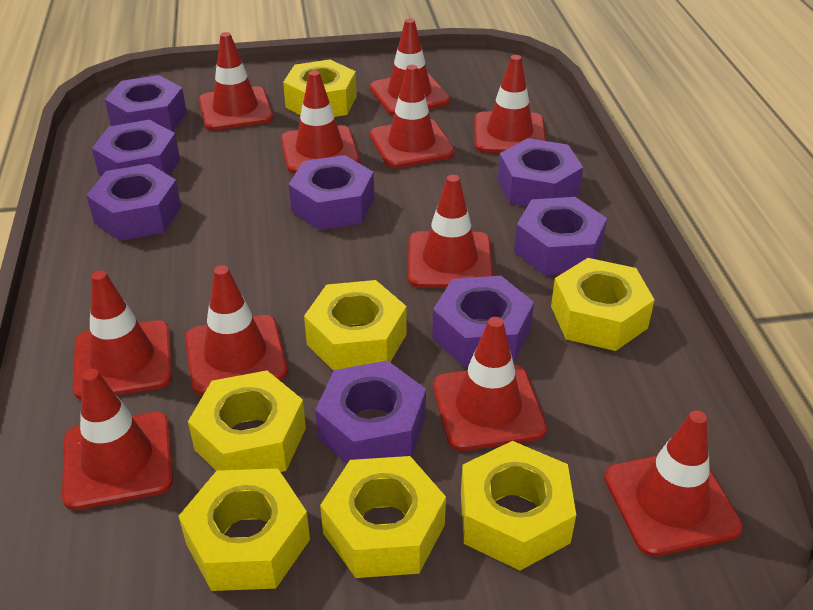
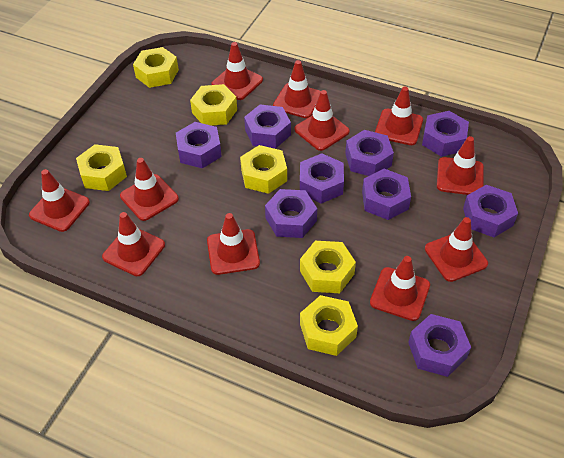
purple nut: 8 -> 9
yellow nut: 7 -> 6

